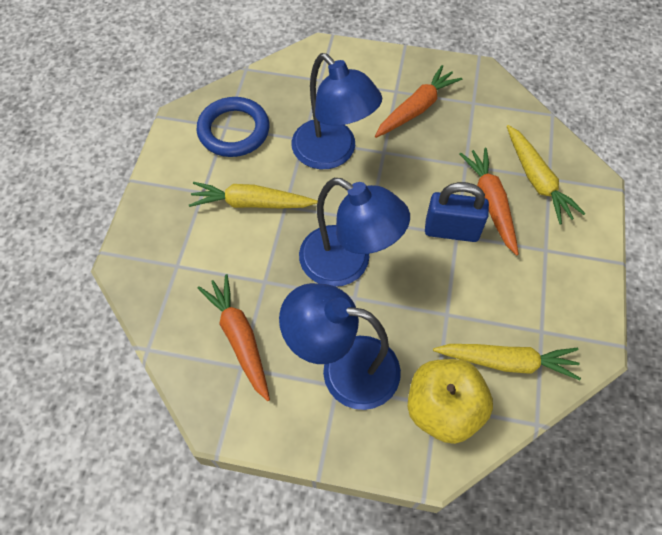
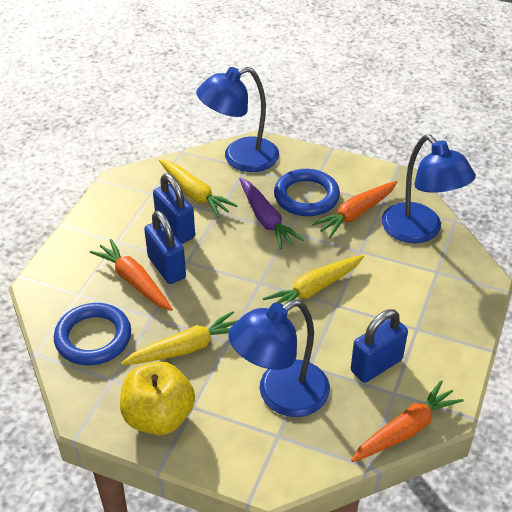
blue padlock: 1 -> 3
blue ring: 1 -> 2
purple carrot: 0 -> 1

